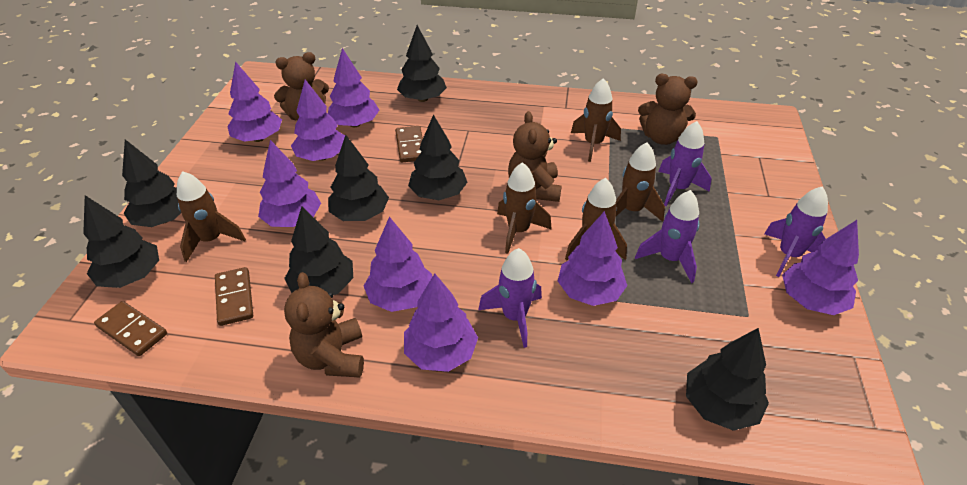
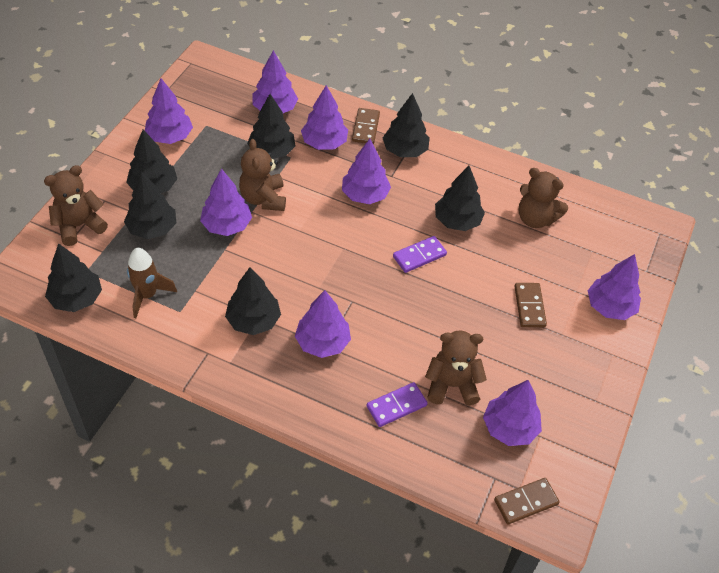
brown rocket: 5 -> 1
purple domino: 0 -> 2
purple rocket: 4 -> 0

